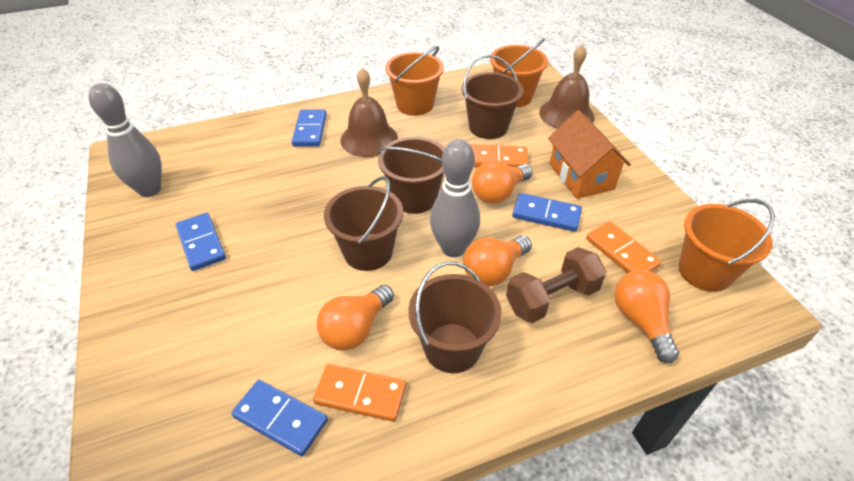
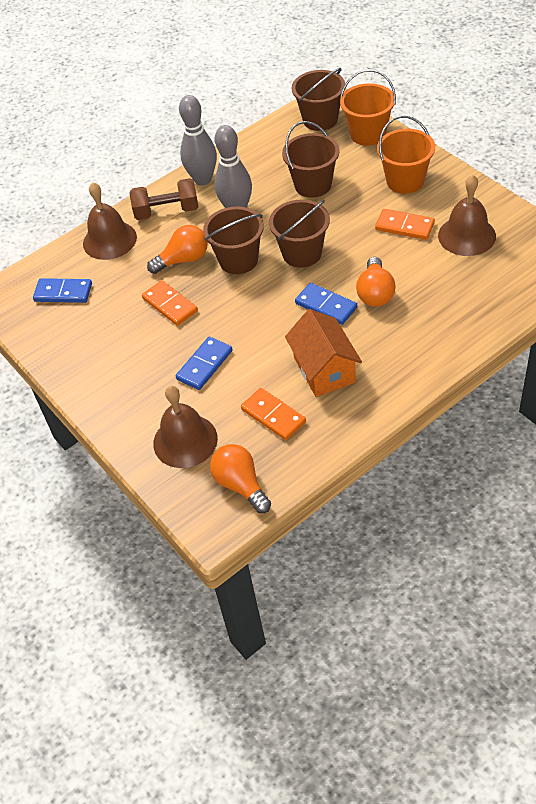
blue domino: 4 -> 3
brown bell: 2 -> 3
orange bucket: 3 -> 2
orange light bulb: 4 -> 3

